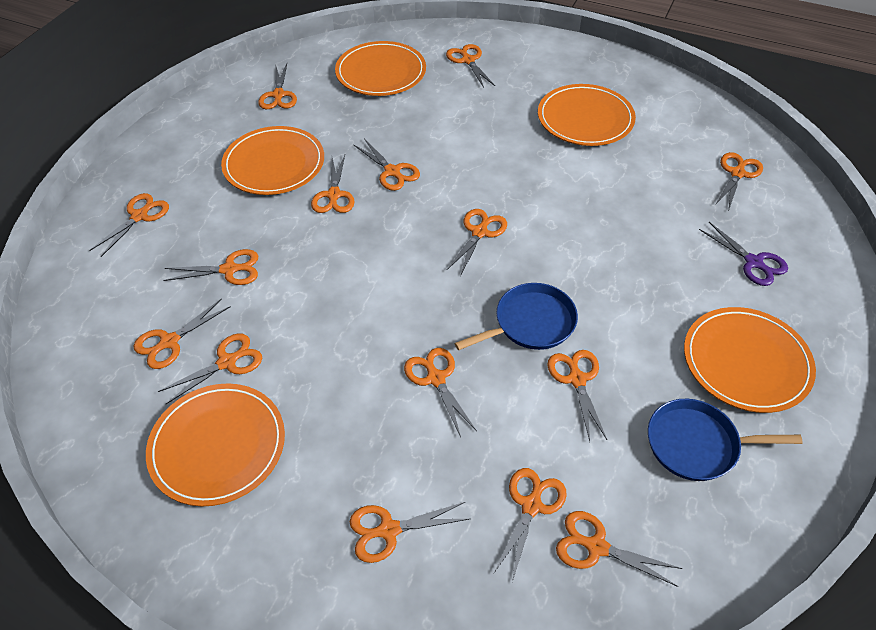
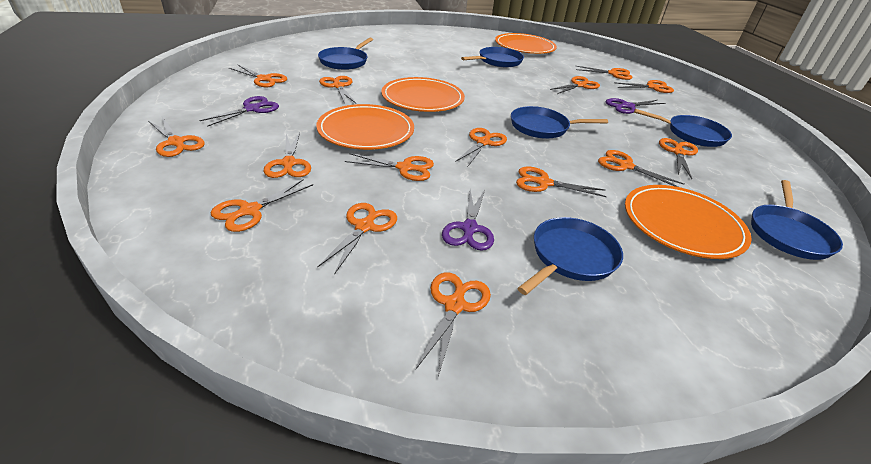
blue pan: 2 -> 6
orange plate: 5 -> 4
purple scissors: 1 -> 3

